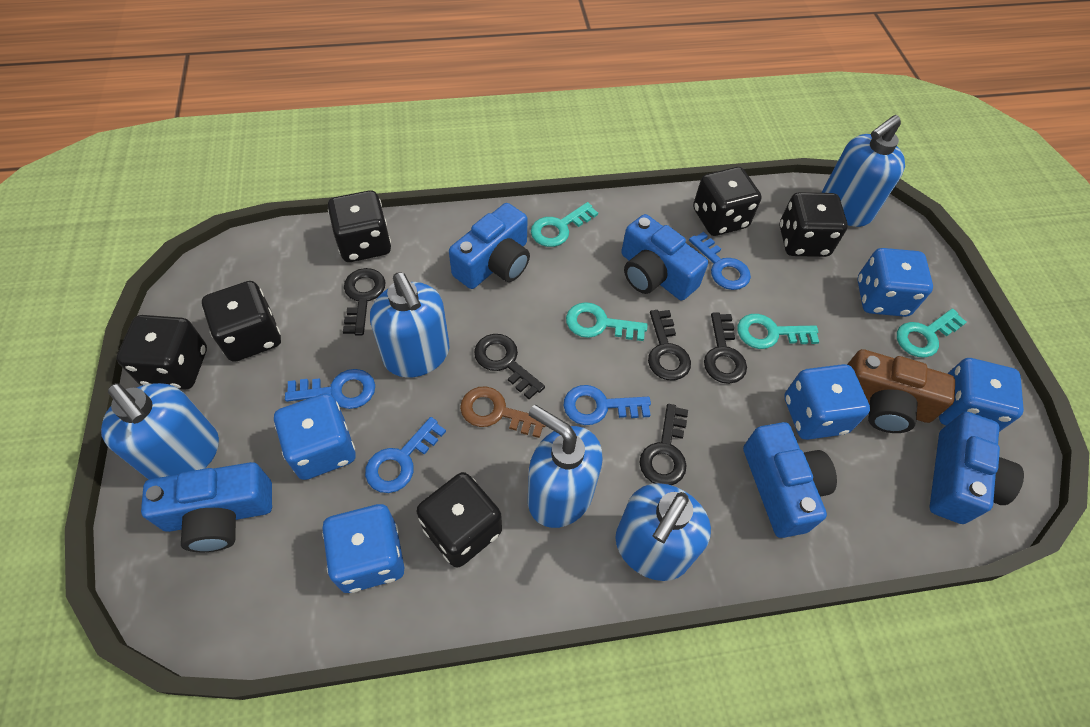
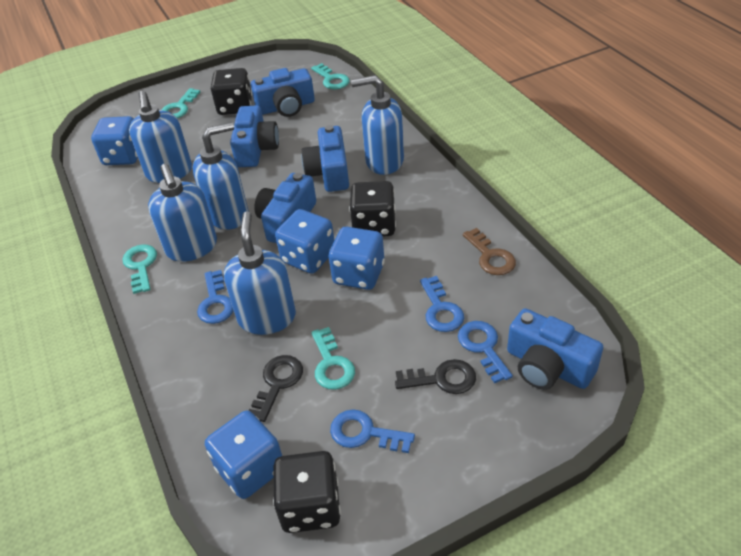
black dice: 6 -> 3
black key: 5 -> 2
blue dice: 5 -> 4
brown camera: 1 -> 0

